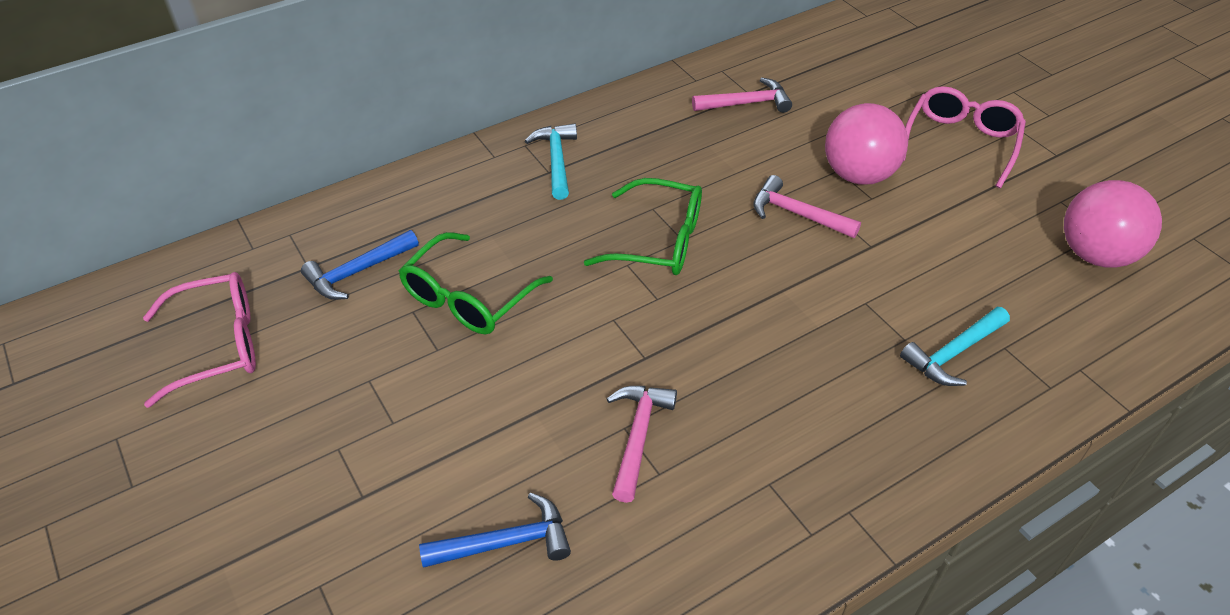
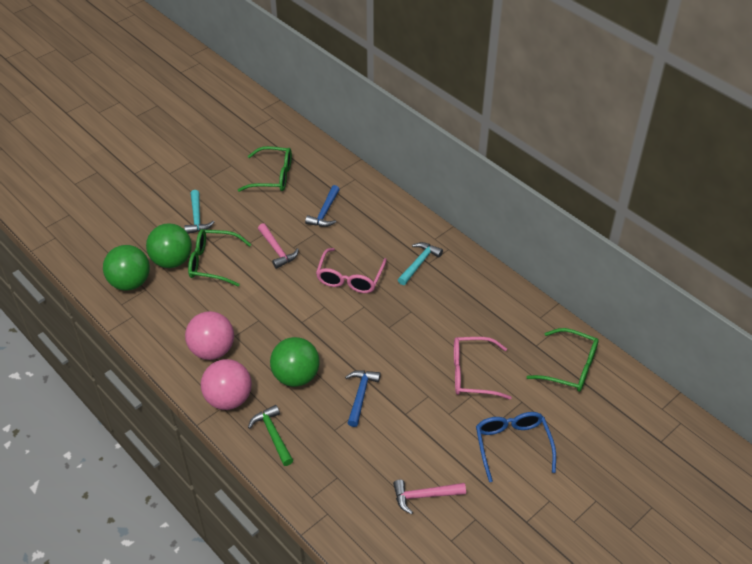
blue glasses: 0 -> 1
green ball: 0 -> 3
green glasses: 2 -> 3
green hammer: 0 -> 1
pink hammer: 3 -> 2

